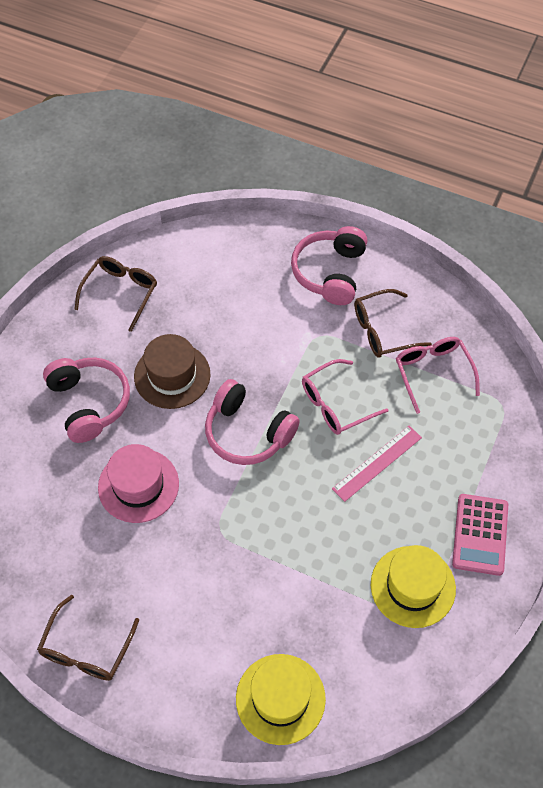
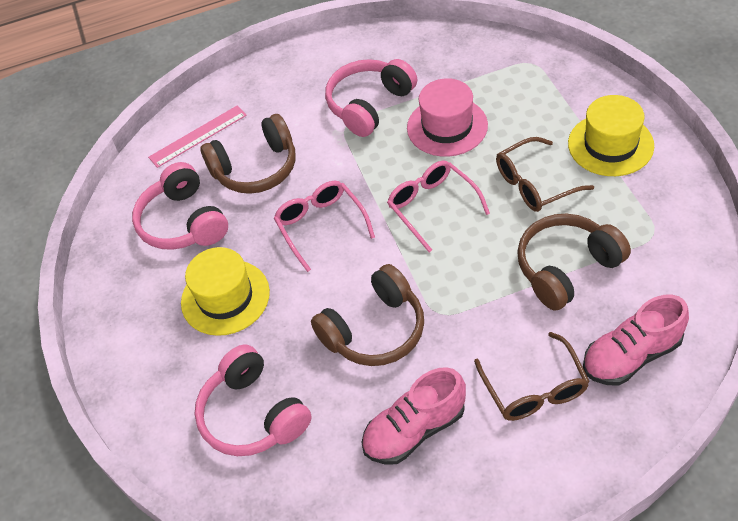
brown glasses: 3 -> 2
brown hat: 1 -> 0
brown headphones: 0 -> 3
pink calculator: 1 -> 0
pink shoe: 0 -> 2

